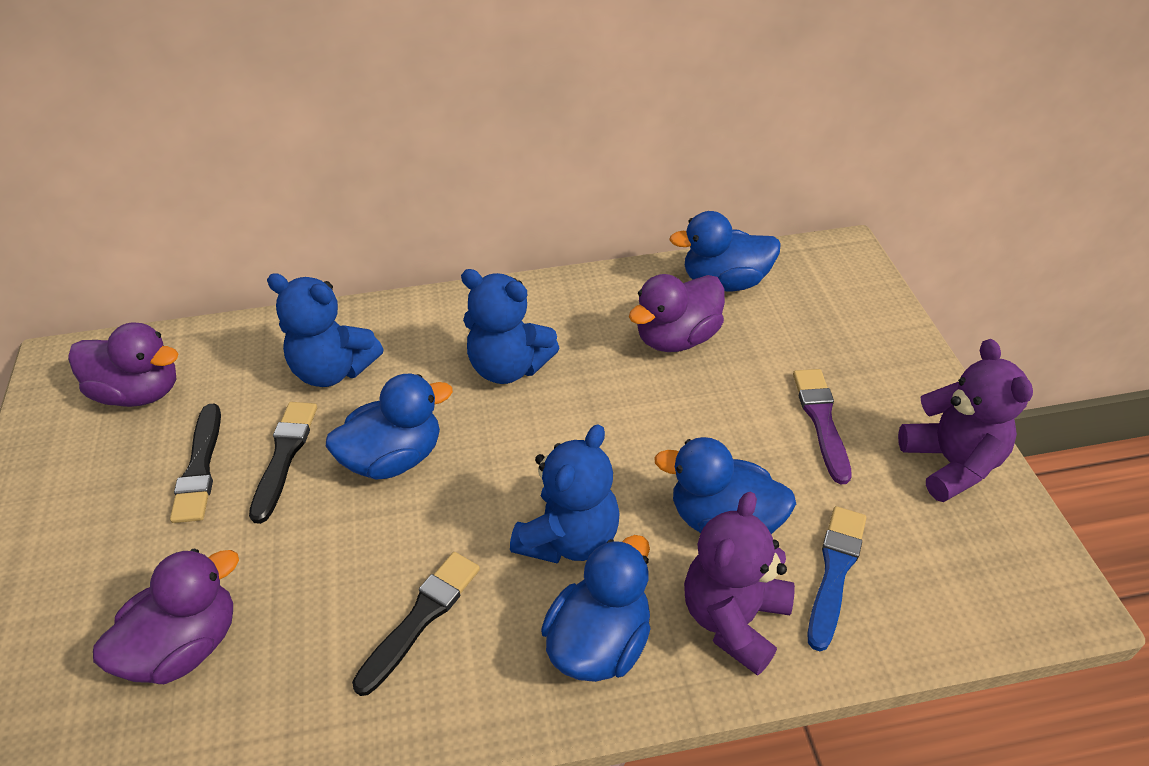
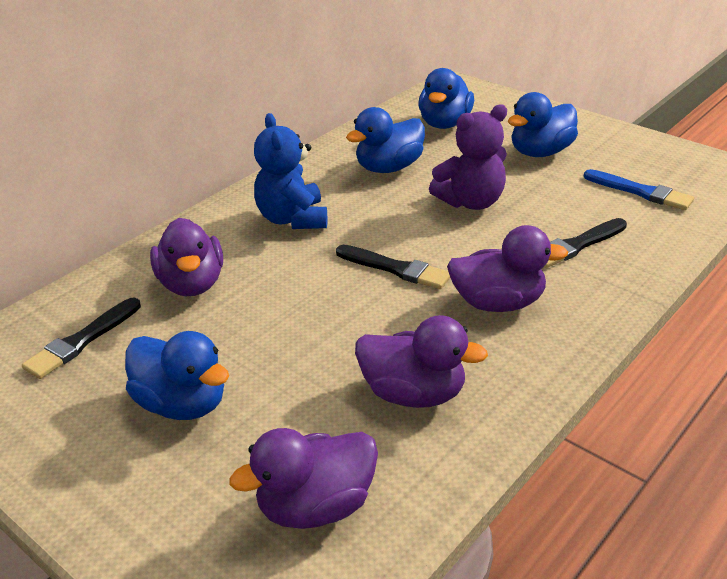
blue teddy bear: 3 -> 1
purple brush: 1 -> 0
purple duck: 3 -> 4
purple teddy bear: 2 -> 1

